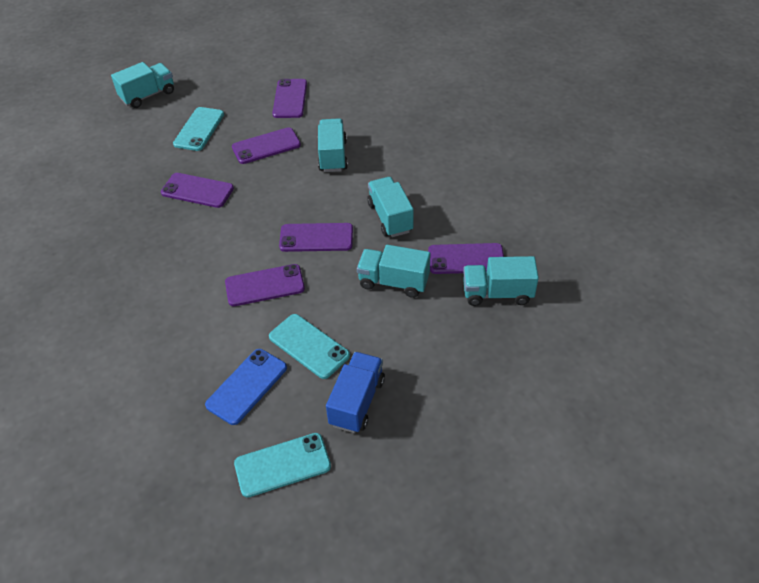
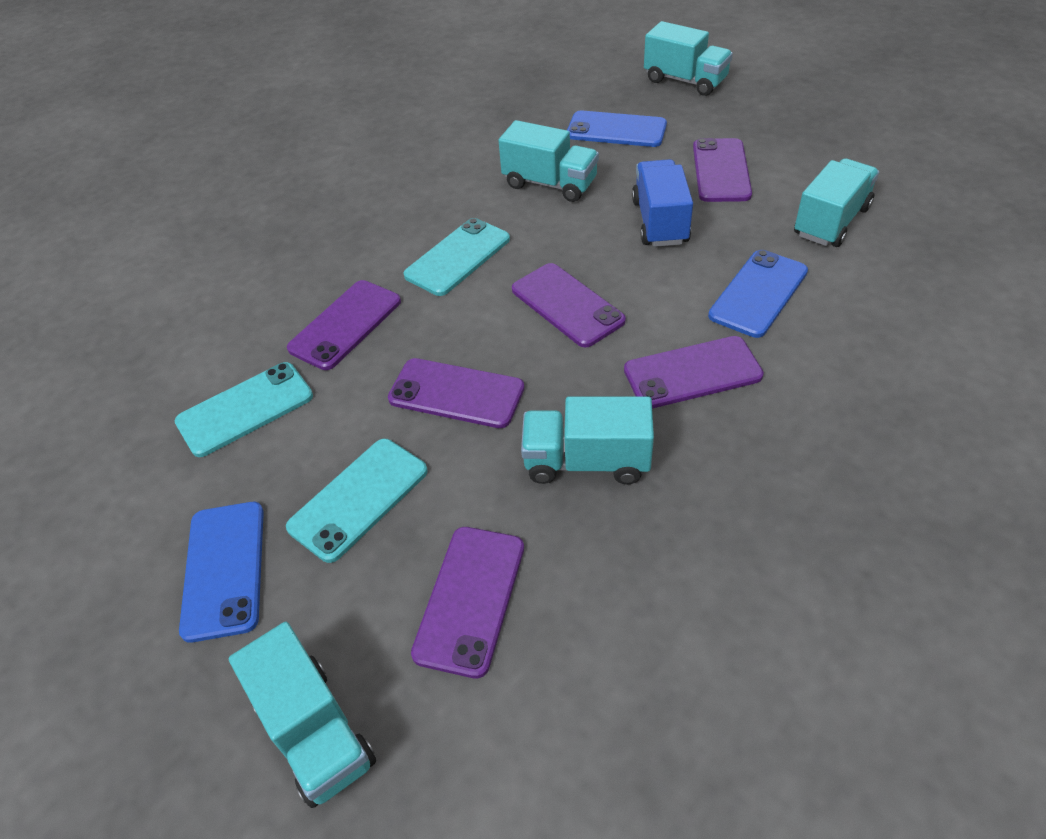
blue phone: 1 -> 3

